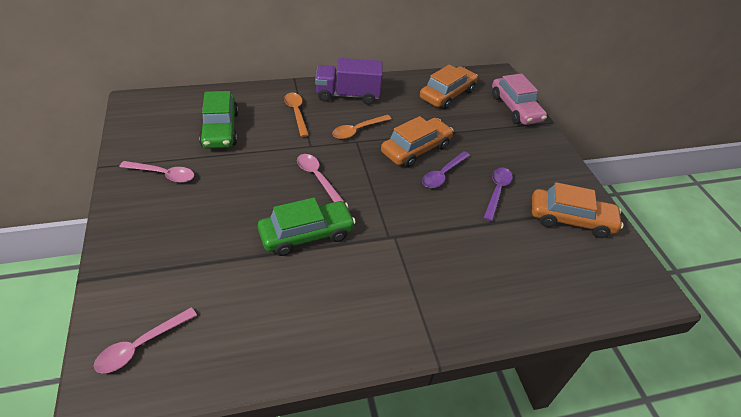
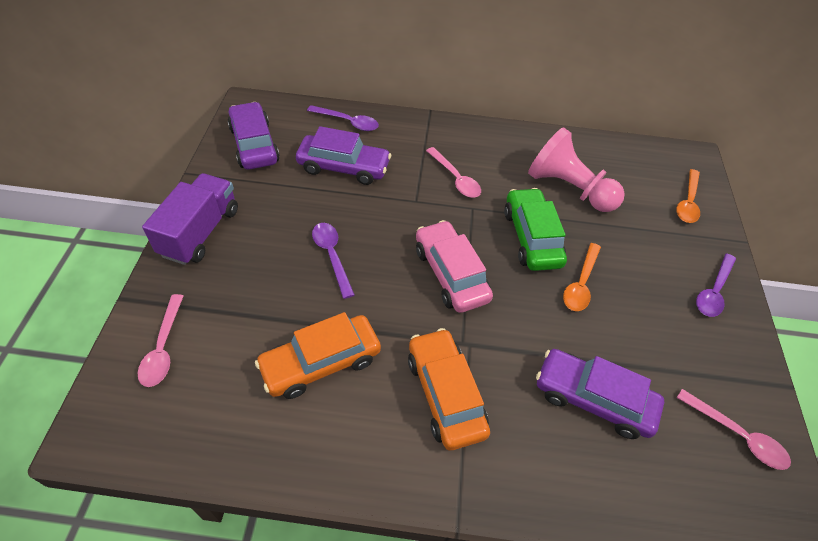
green car: 2 -> 1
orange car: 3 -> 2
pink pawn: 0 -> 1
purple car: 0 -> 3
purple spoon: 2 -> 3

